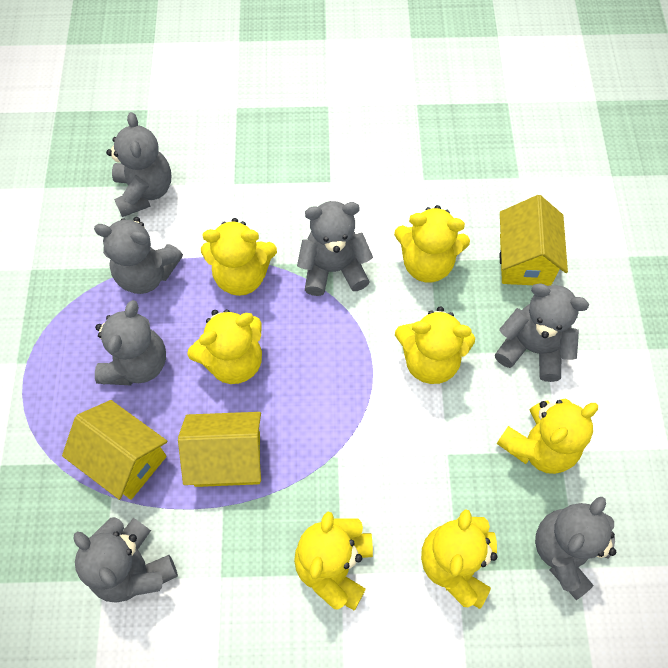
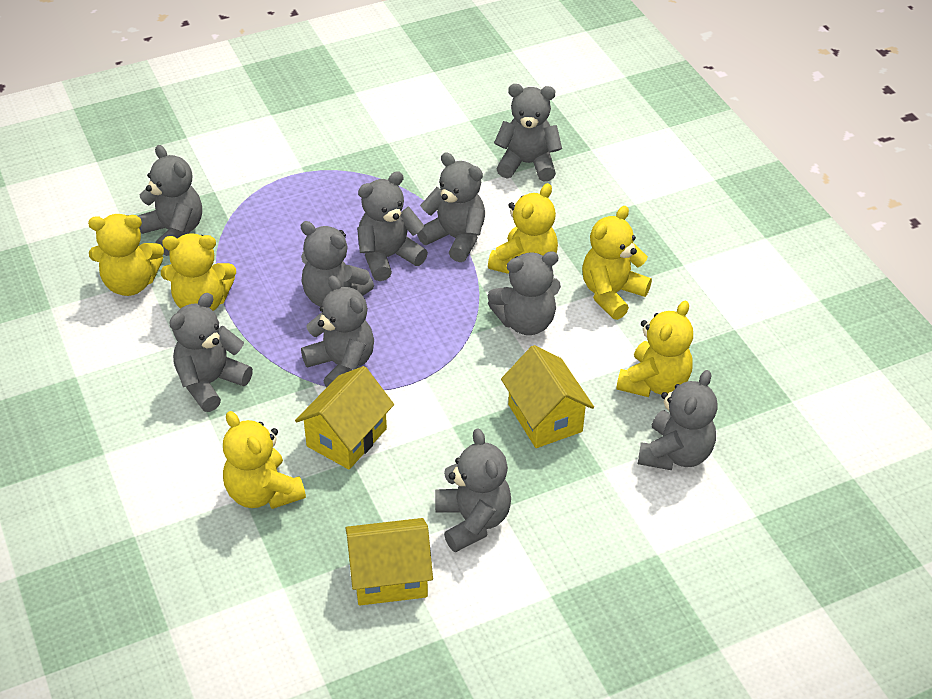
grey teddy bear: 7 -> 10
yellow teddy bear: 7 -> 6

